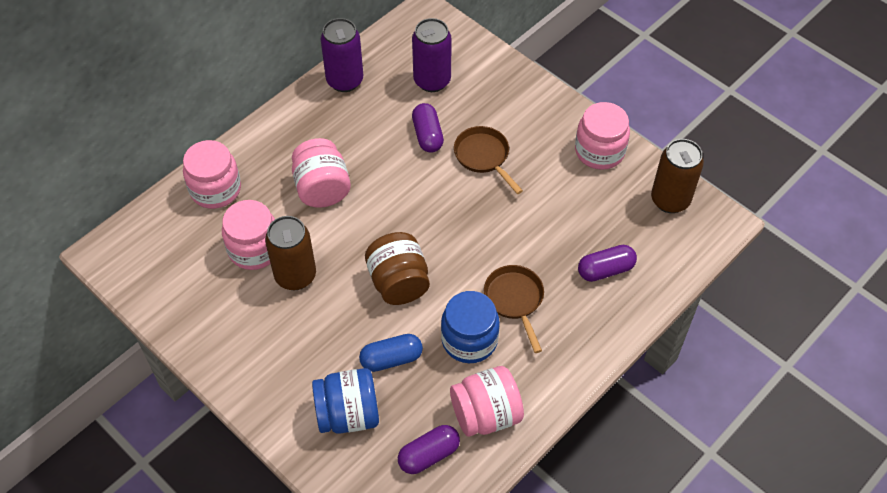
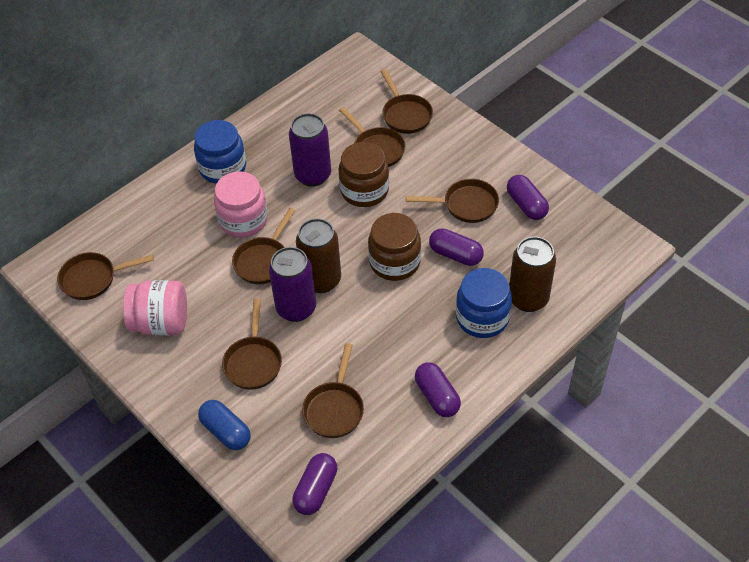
brown jar: 1 -> 2
brown pan: 2 -> 7
pink jar: 5 -> 2
purple capsule: 3 -> 4

